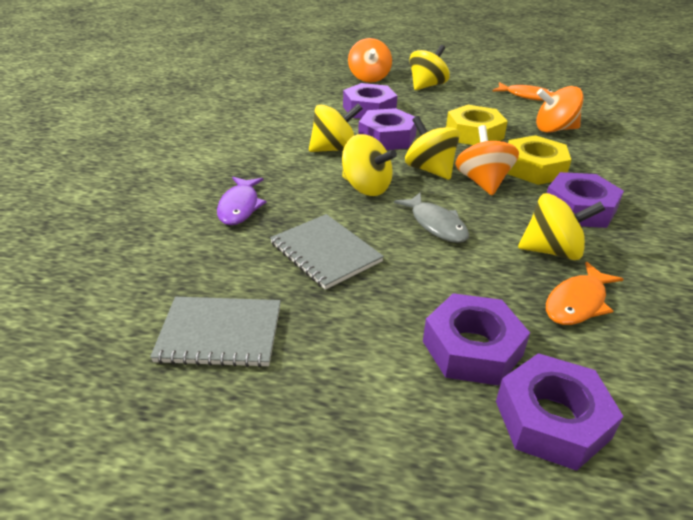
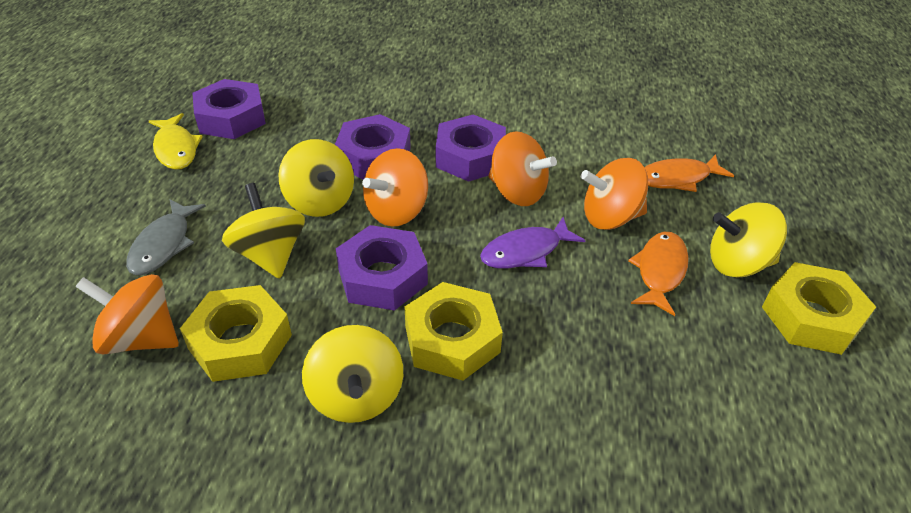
grey notebook: 2 -> 0
orange spinning top: 3 -> 4
purple nut: 5 -> 4
yellow fish: 0 -> 1
yellow nut: 2 -> 3
yellow spinning top: 5 -> 4

